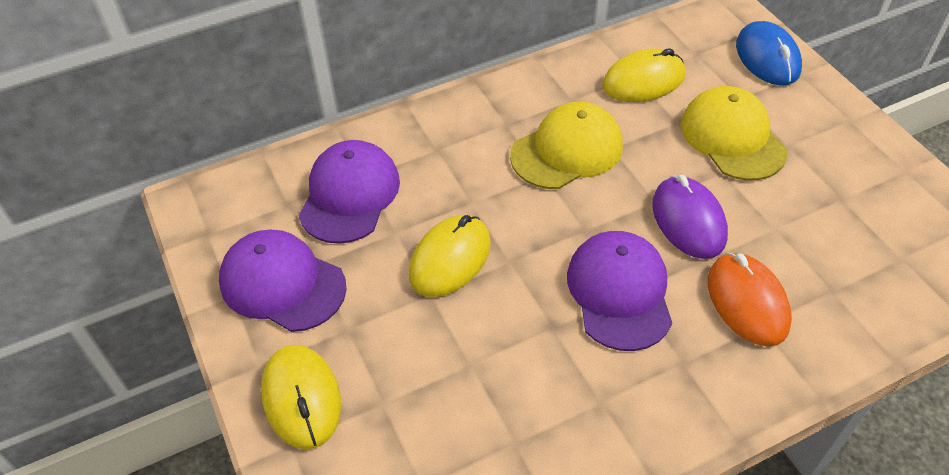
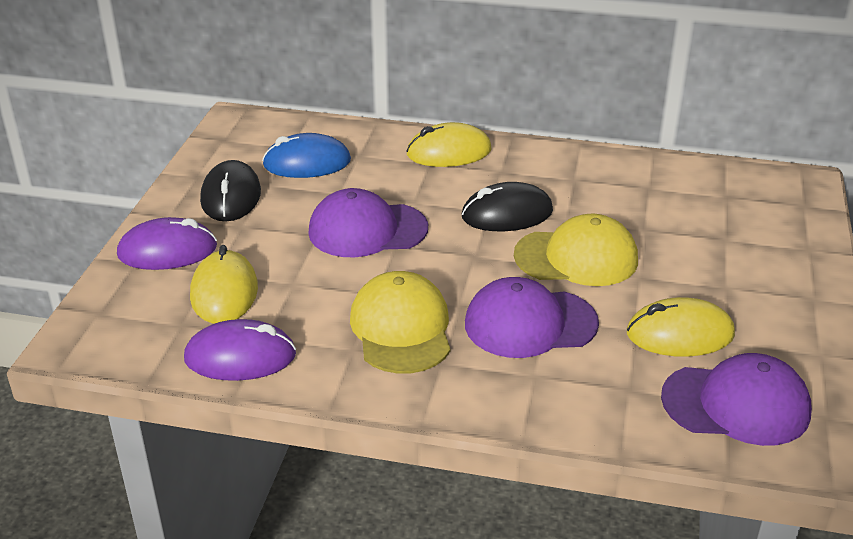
black mouse: 0 -> 2
orange mouse: 1 -> 0
purple mouse: 1 -> 2

